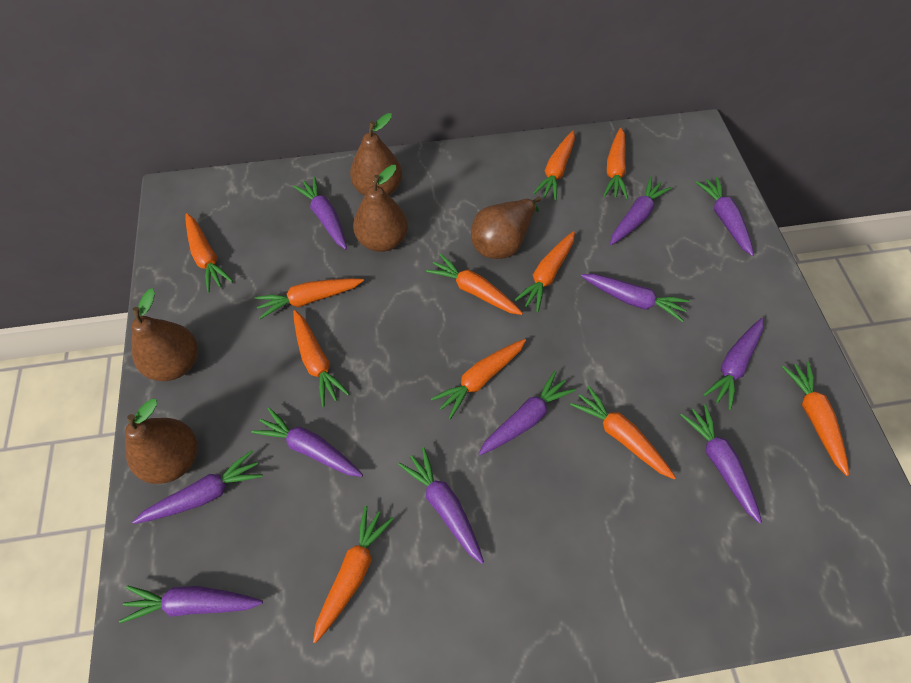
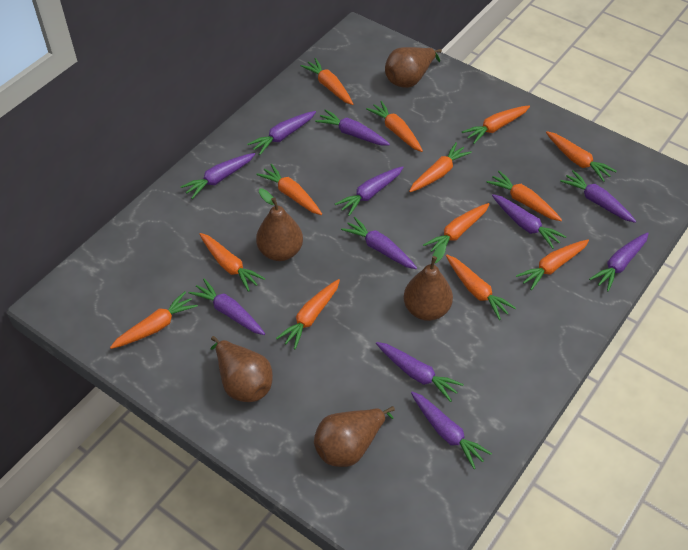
orange carrot: 11 -> 13

